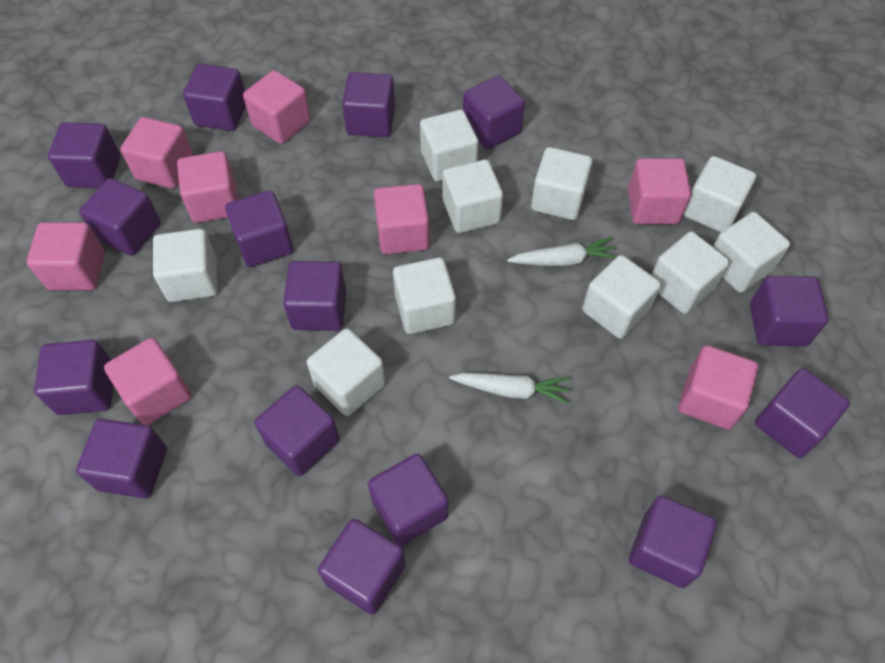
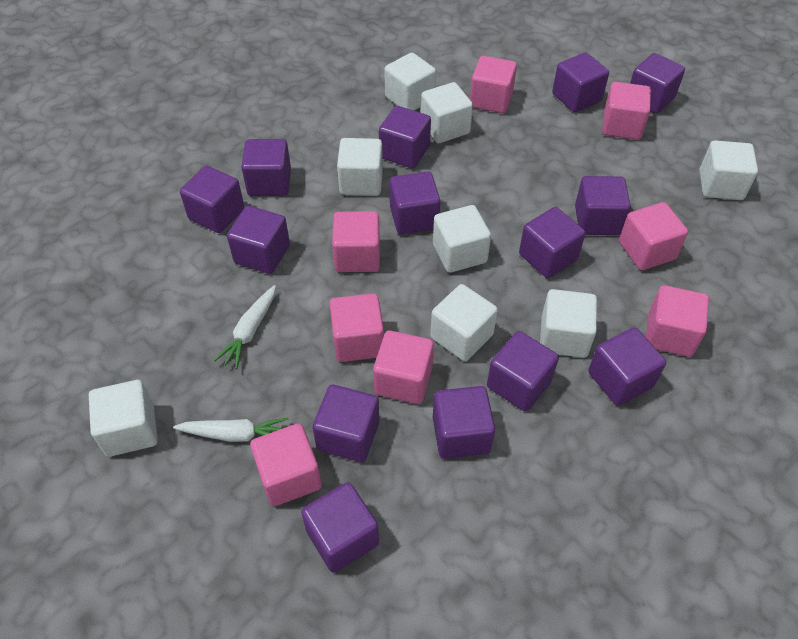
purple cube: 15 -> 14
white cube: 10 -> 8

